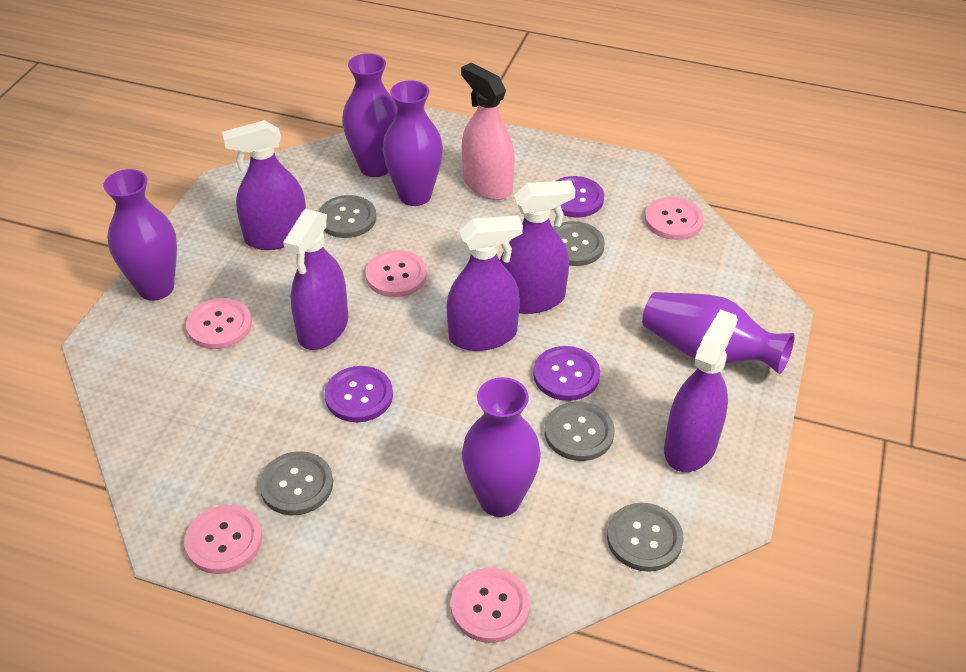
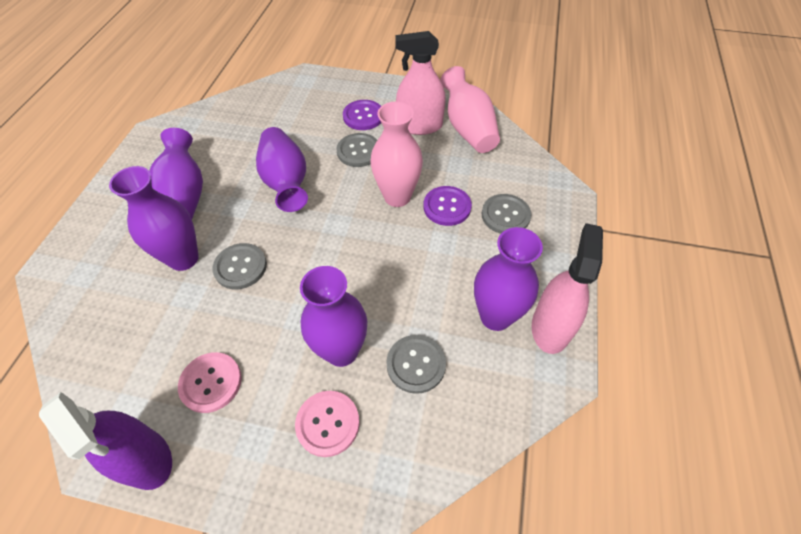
grey button: 5 -> 4
pink button: 5 -> 2
pink spray bottle: 1 -> 2
pink vase: 0 -> 2
purple button: 3 -> 2
purple spray bottle: 5 -> 1

